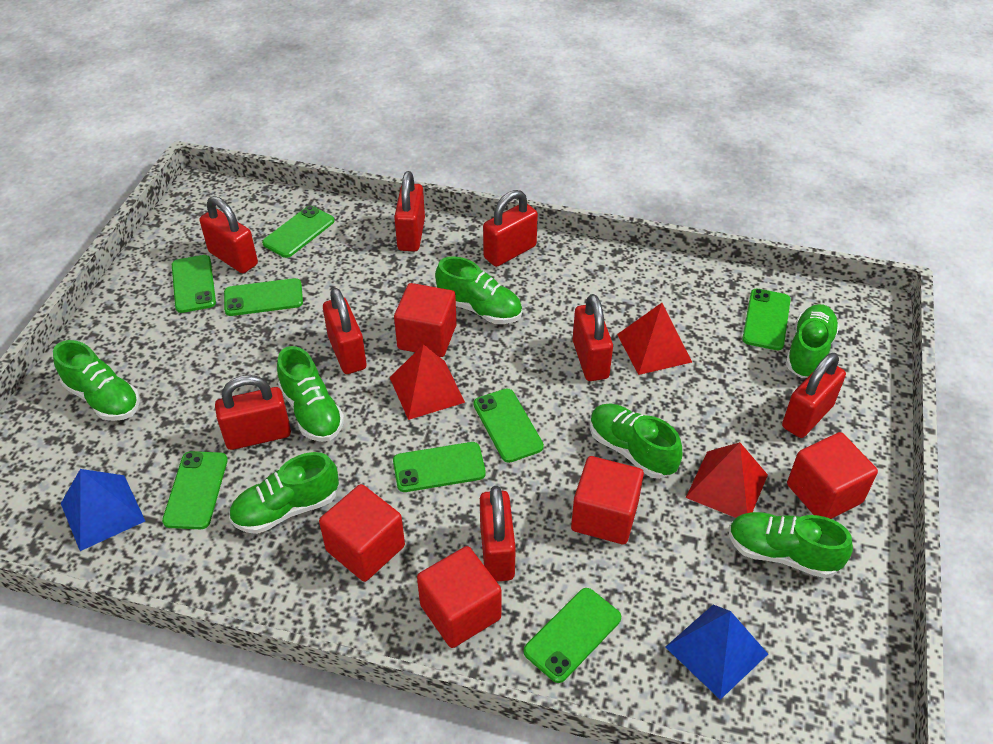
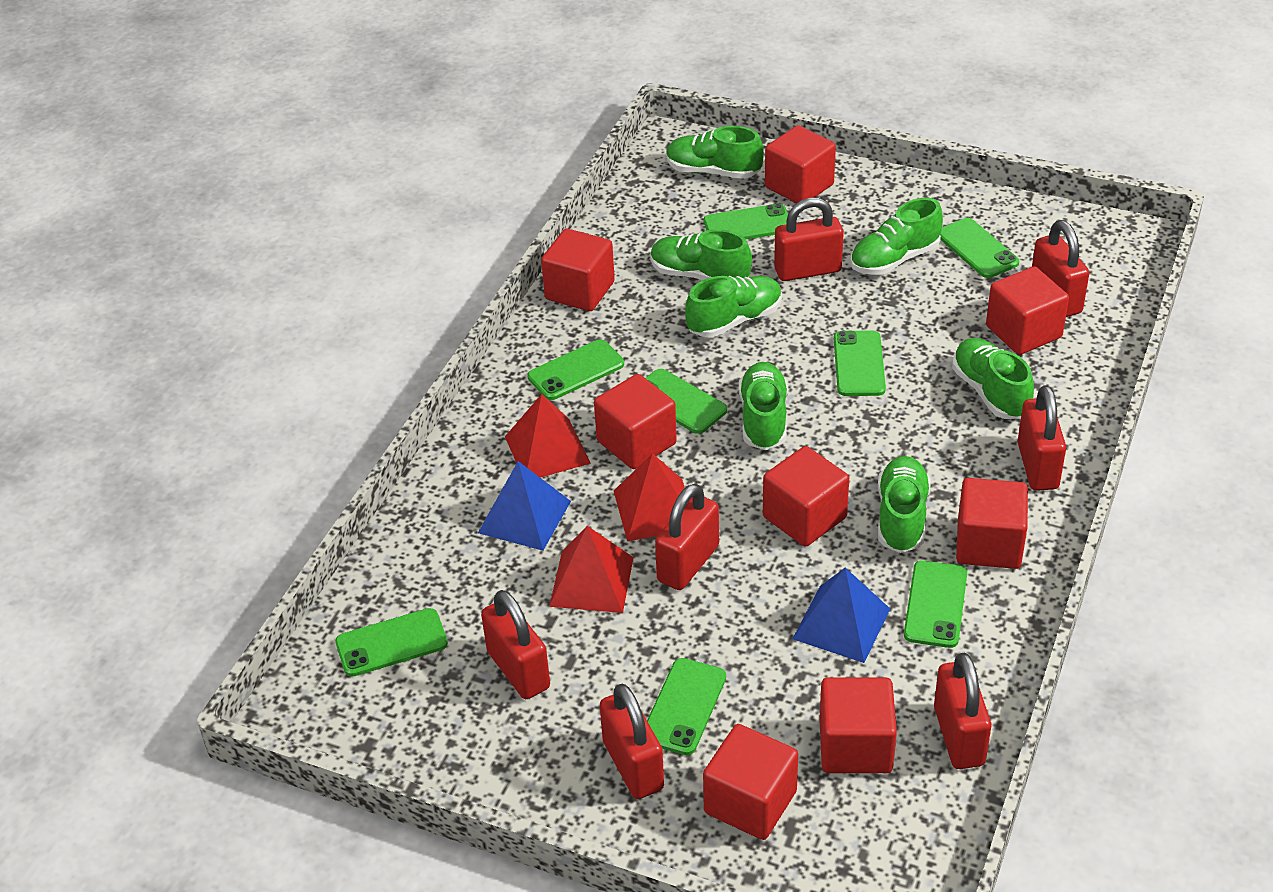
red cube: 5 -> 8
red padlock: 8 -> 7

